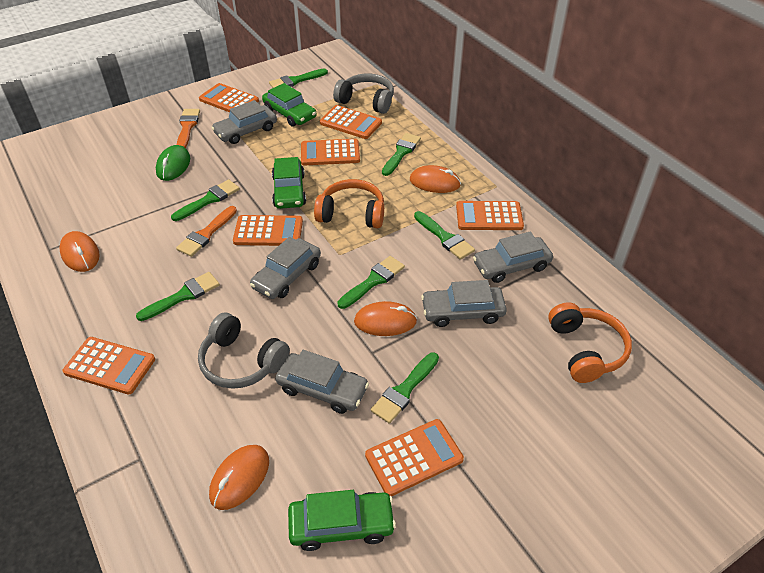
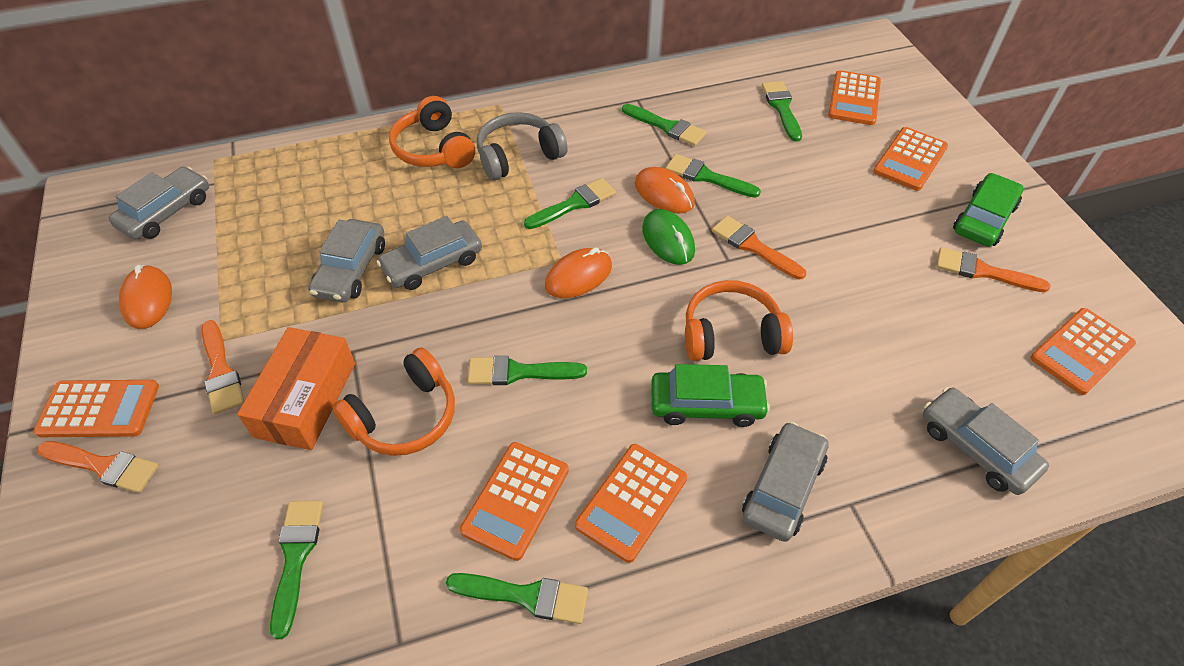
green car: 3 -> 2
grey headphones: 2 -> 1
orange box: 0 -> 1
orange brush: 2 -> 4
orange calculator: 7 -> 6
orange headphones: 2 -> 3
orange mouse: 4 -> 3

